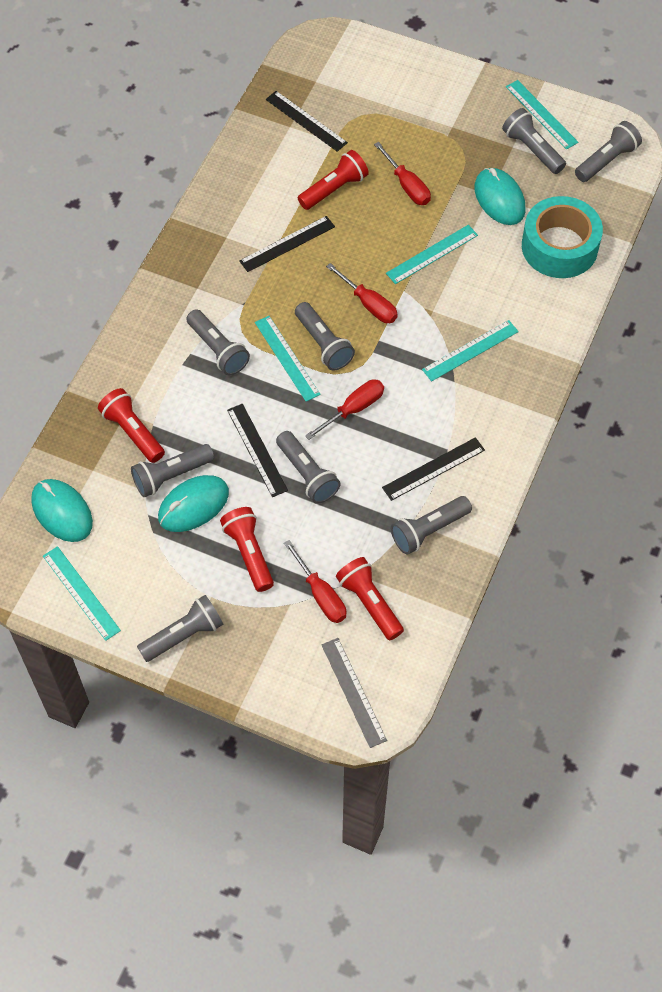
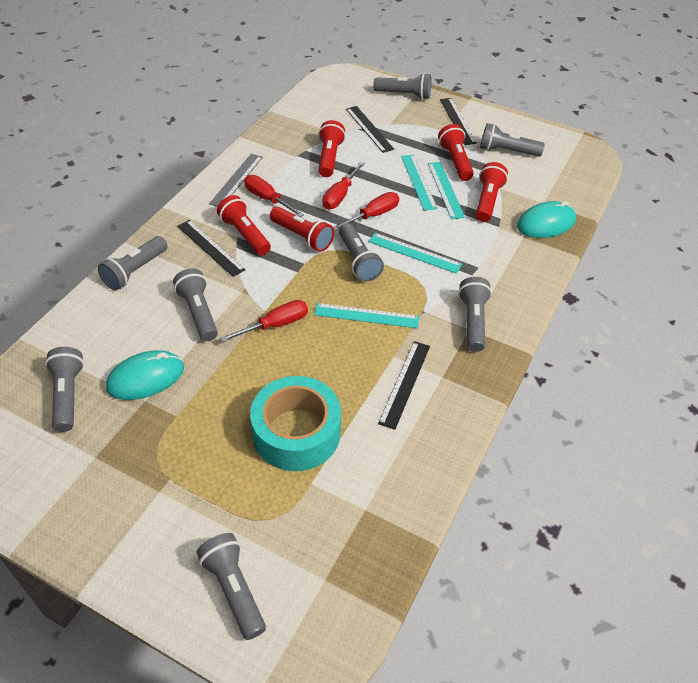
red flashlight: 4 -> 5
turquoise mouse: 3 -> 2
turquoise ruler: 5 -> 4

